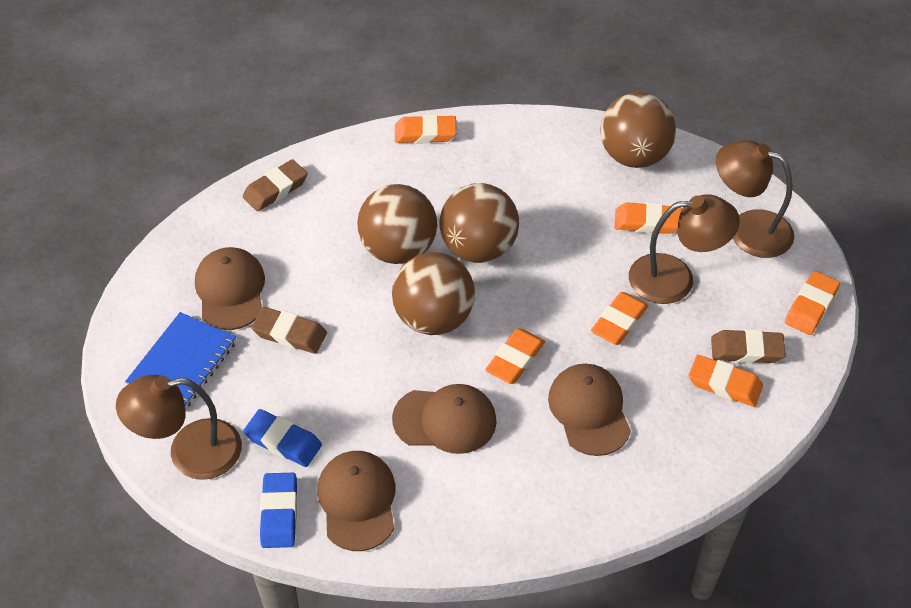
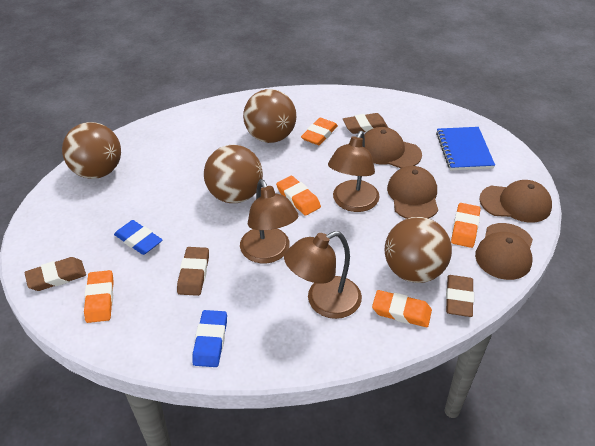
brown eraser: 3 -> 4
orange eraser: 6 -> 5

